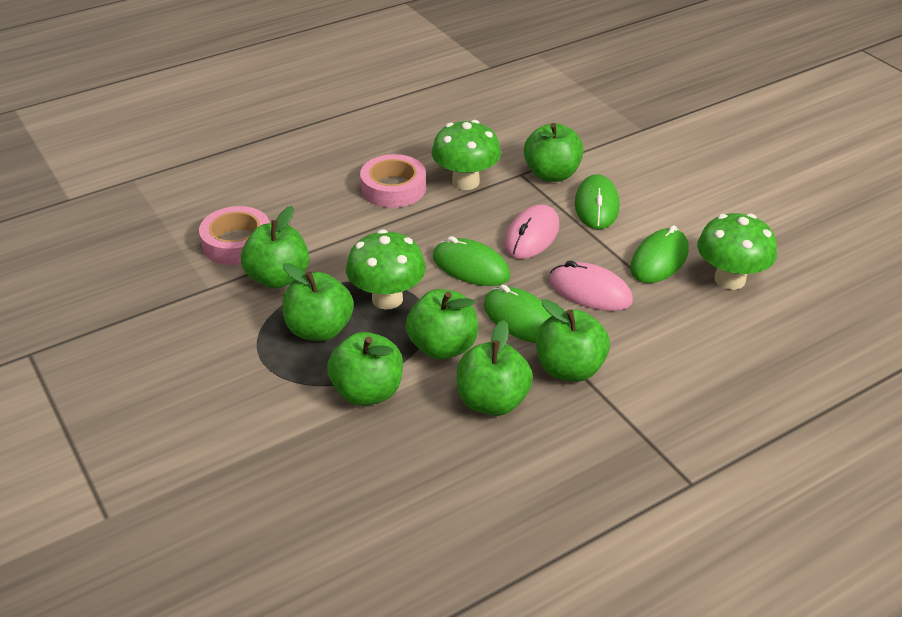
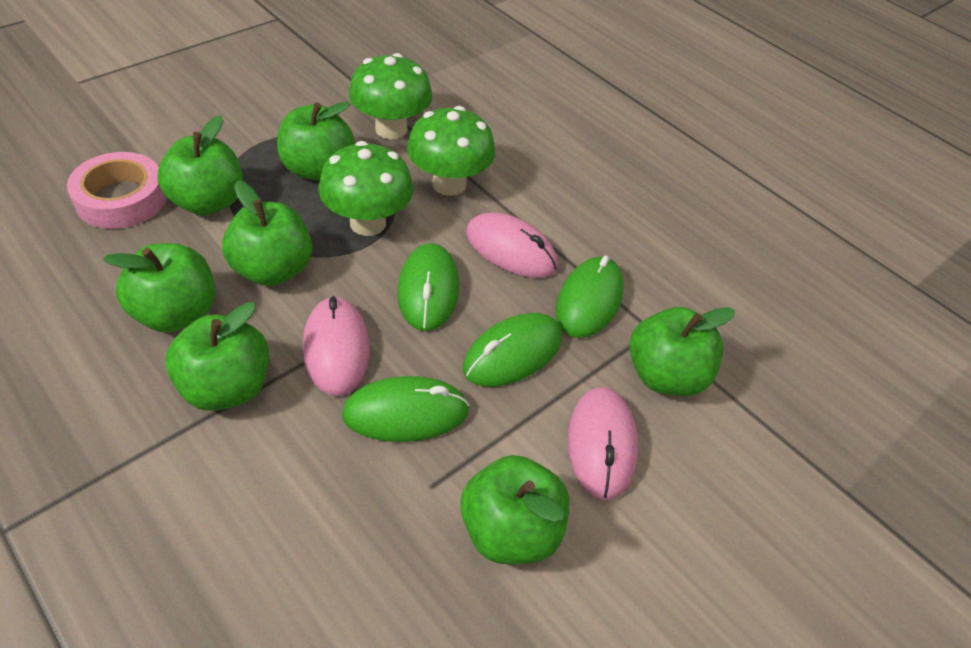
pink mouse: 2 -> 3
pink tape: 2 -> 1

